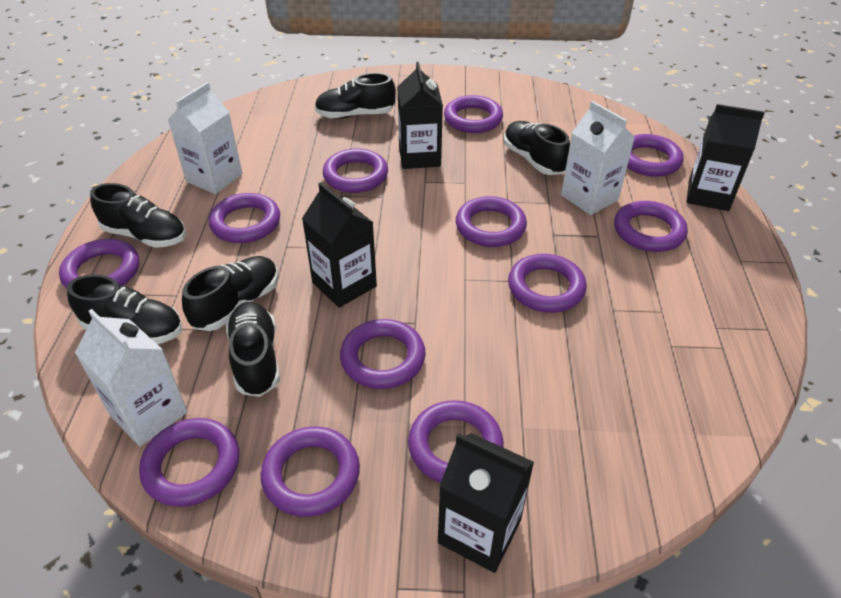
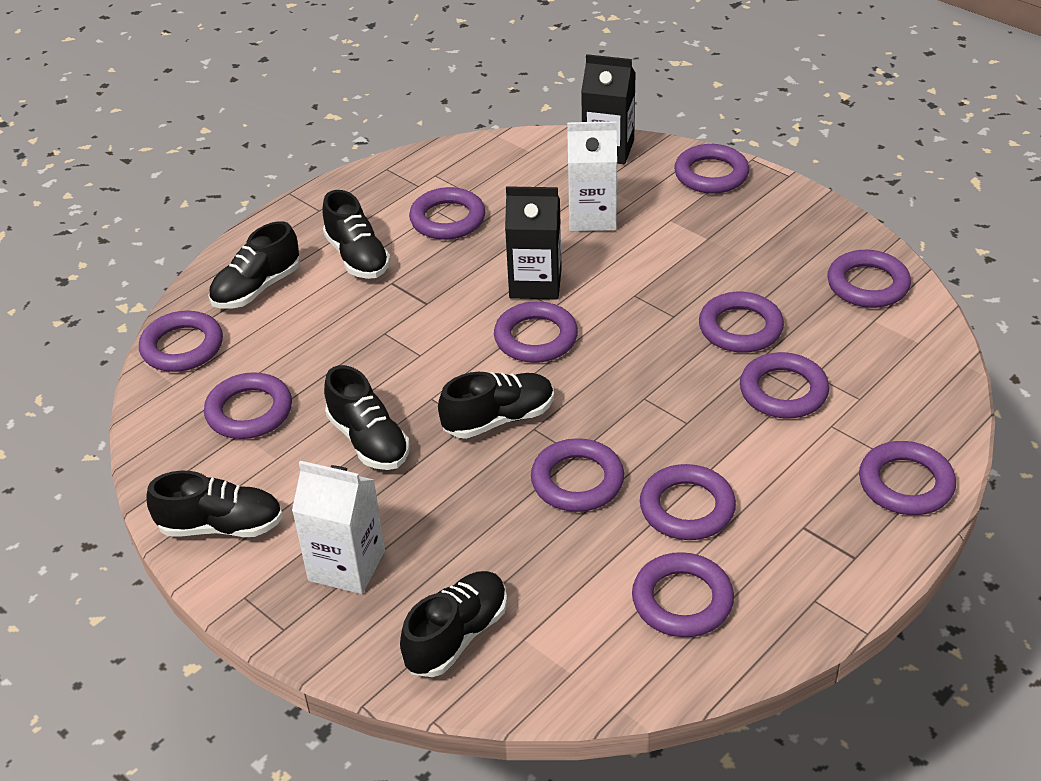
black carton: 4 -> 2
white carton: 3 -> 2

